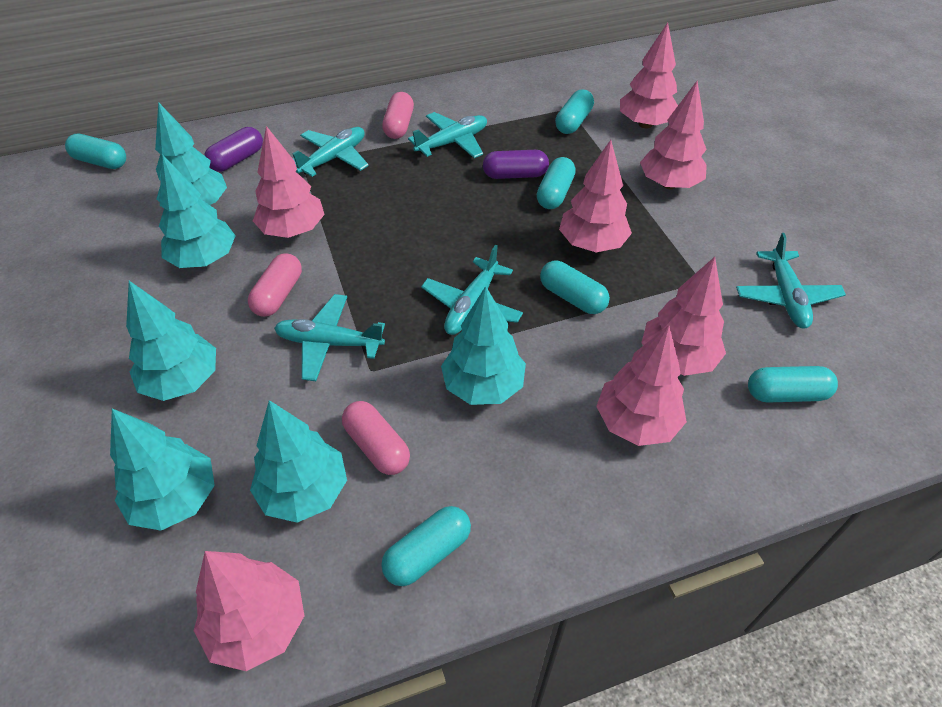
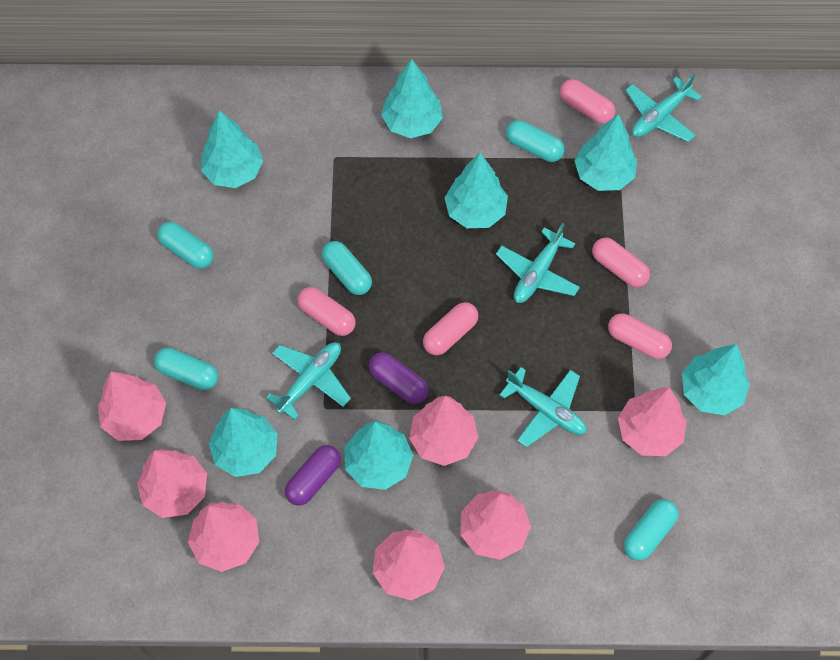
pink capsule: 3 -> 5
turquoise capsule: 6 -> 5
turquoise plane: 5 -> 4
turquoise tree: 6 -> 7

